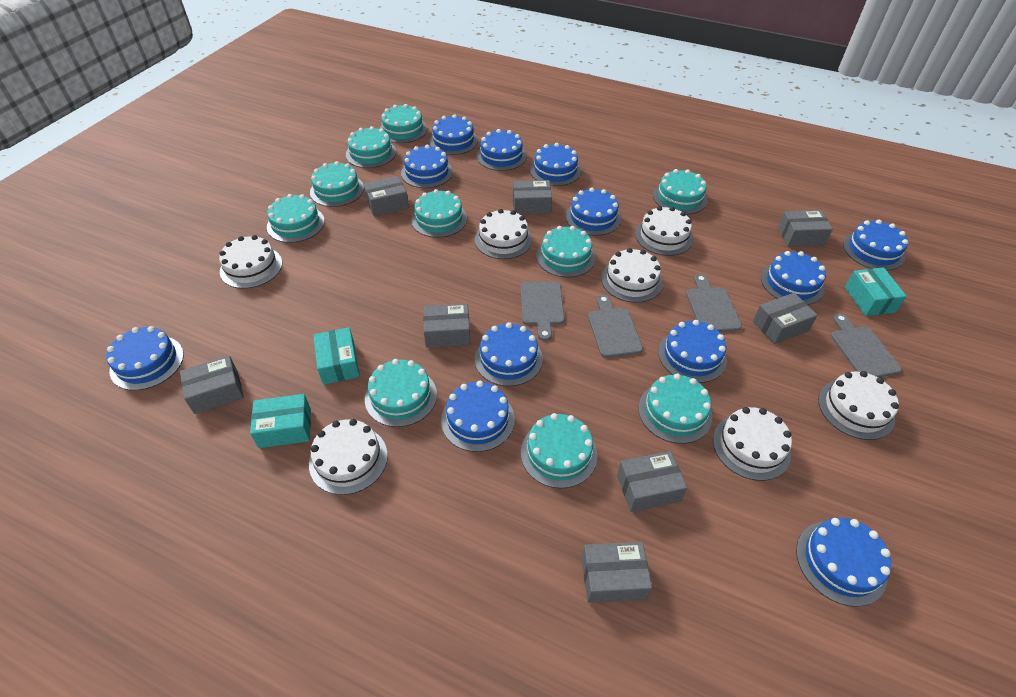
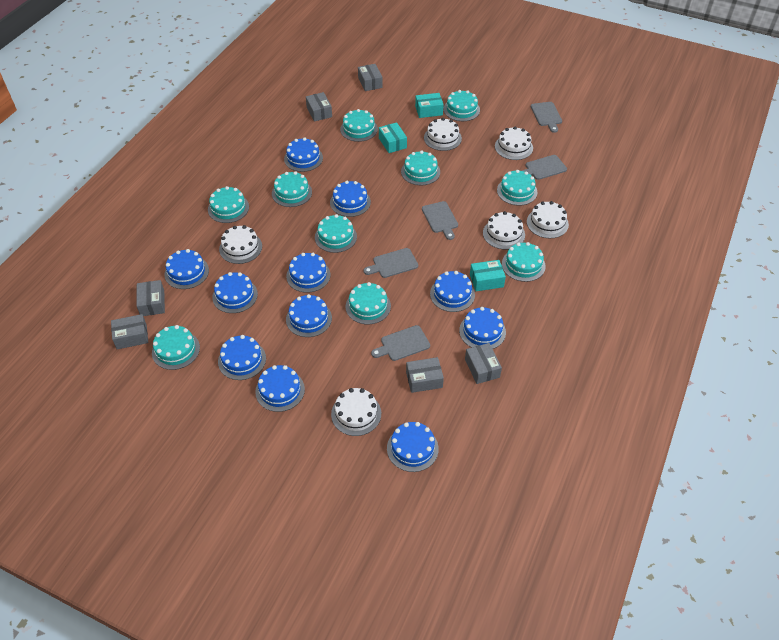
blue cake: 12 -> 11
grey box: 8 -> 6
grey cutting board: 4 -> 5
white cake: 7 -> 6

